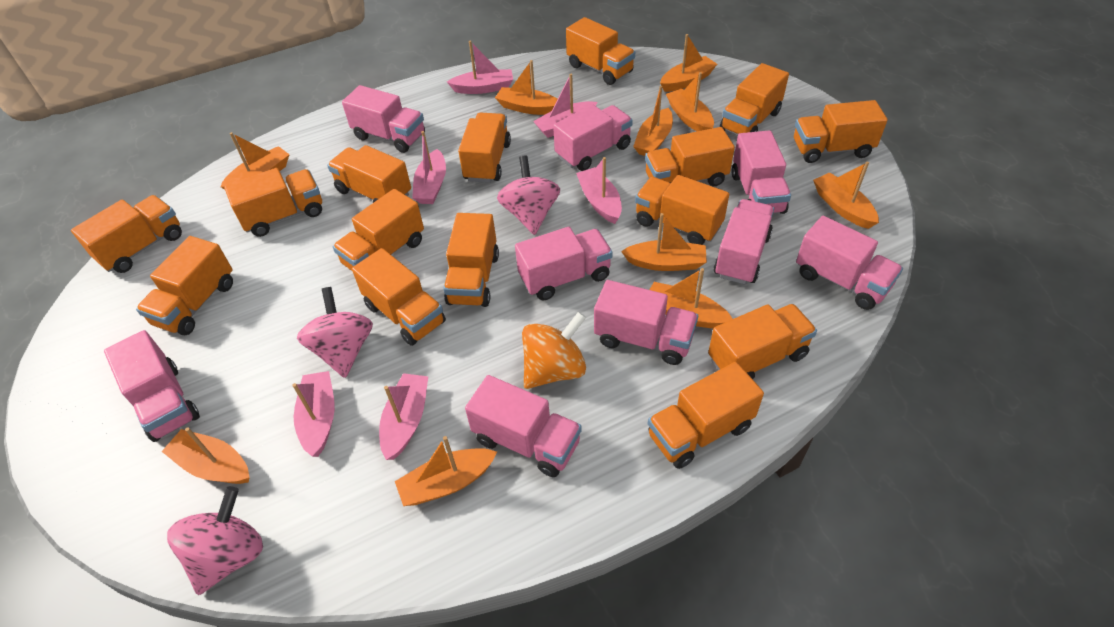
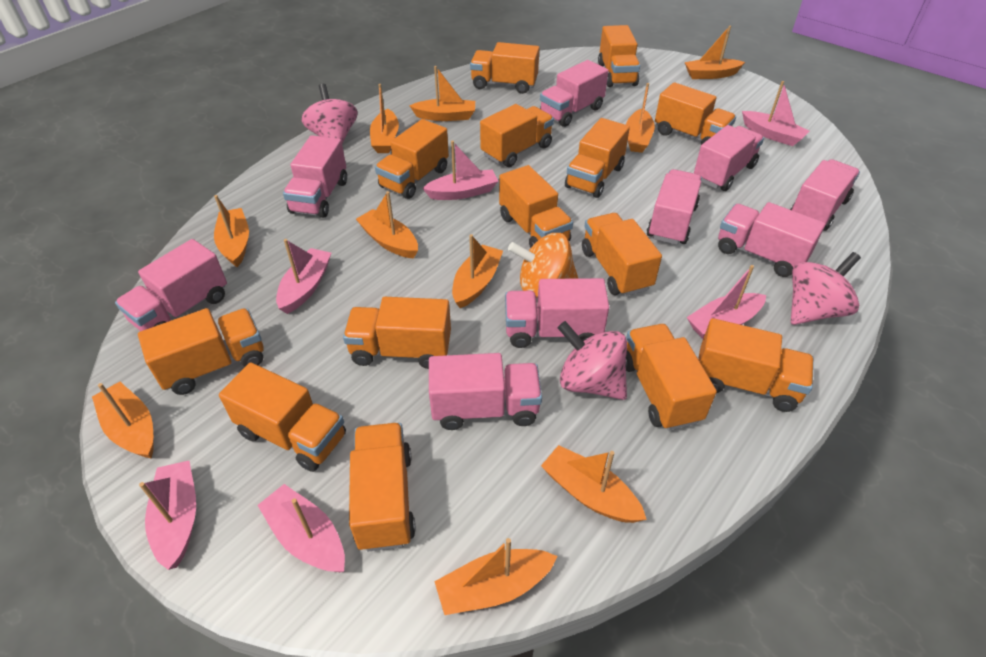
orange truck: 15 -> 14

